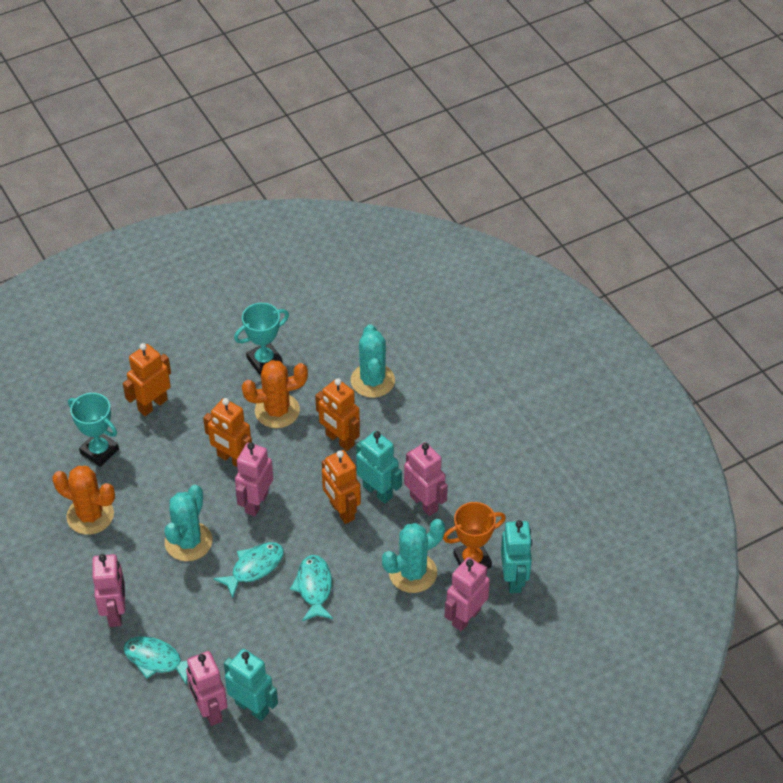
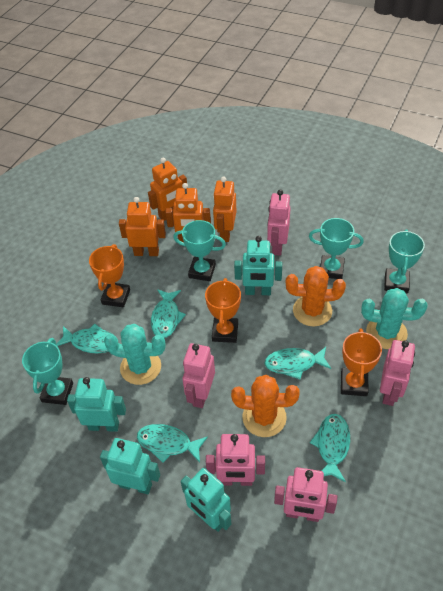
orange trophy: 1 -> 3
turquoise cactus: 3 -> 2
turquoise fish: 3 -> 5
turquoise robot: 3 -> 4
turquoise trophy: 2 -> 4

